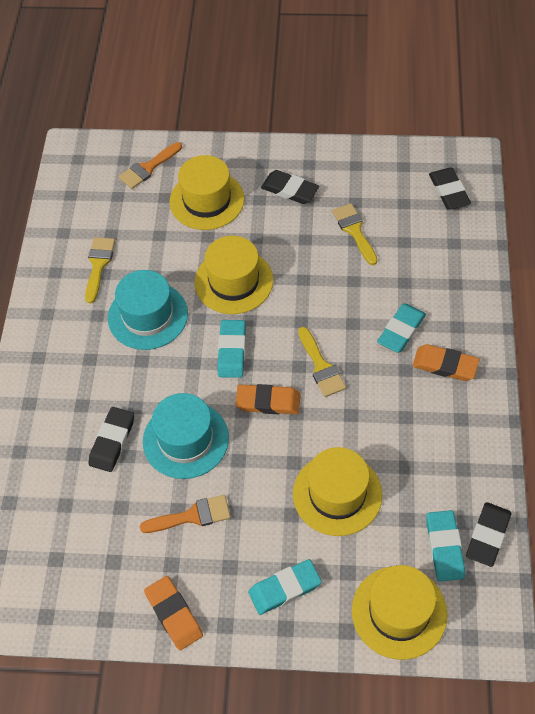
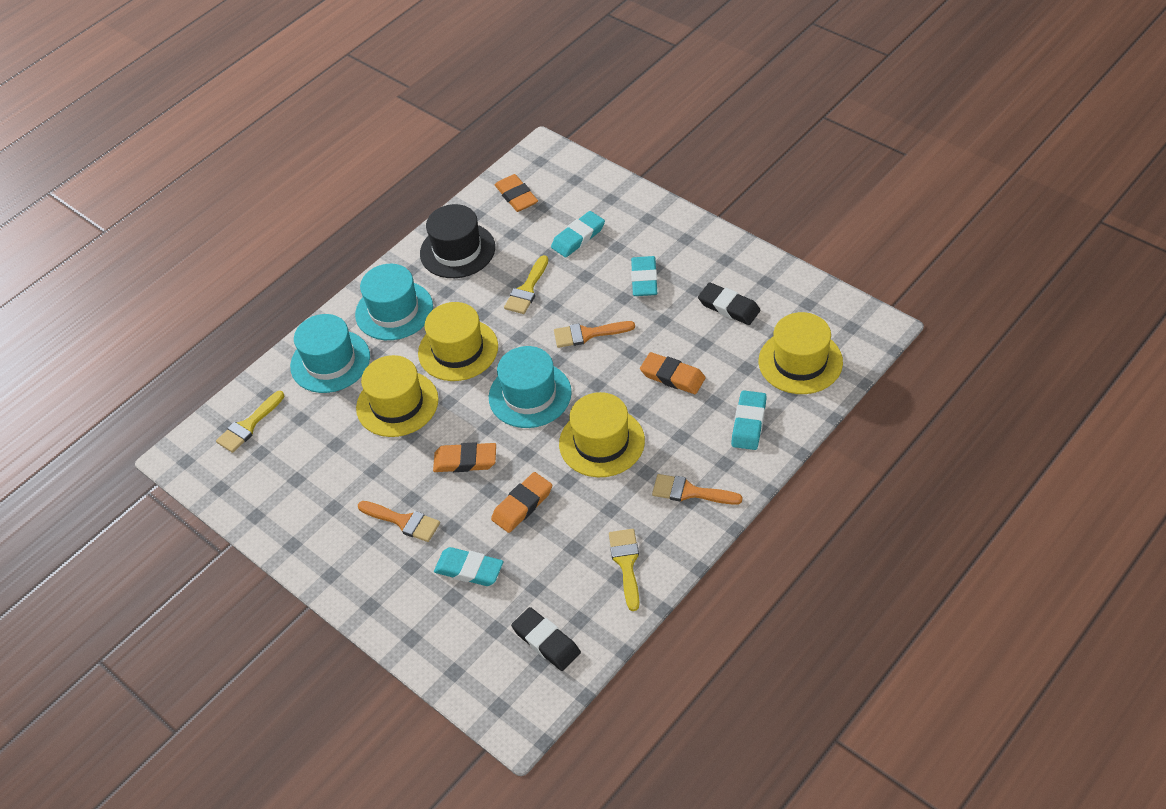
black eraser: 4 -> 2
black hat: 0 -> 1
orange brush: 2 -> 3
orange eraser: 3 -> 4
turquoise hat: 2 -> 3

